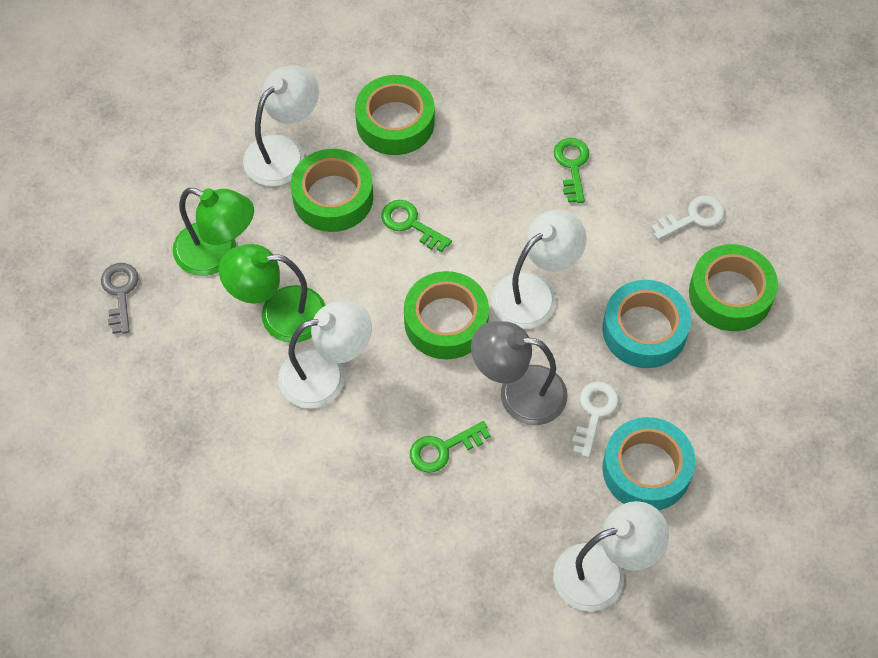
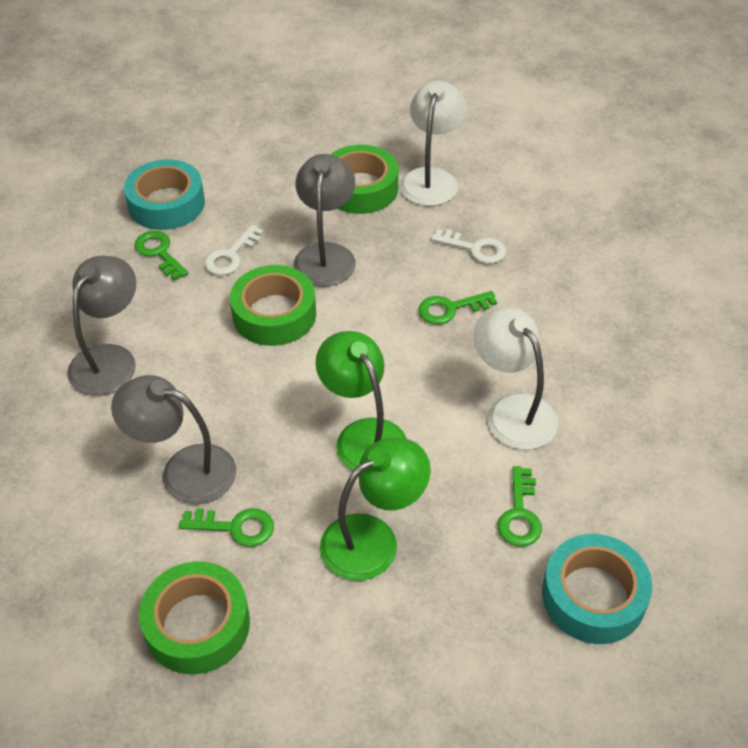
green key: 3 -> 4
green tape: 4 -> 3
grey key: 1 -> 0
grey lamp: 1 -> 3
white lamp: 4 -> 2

